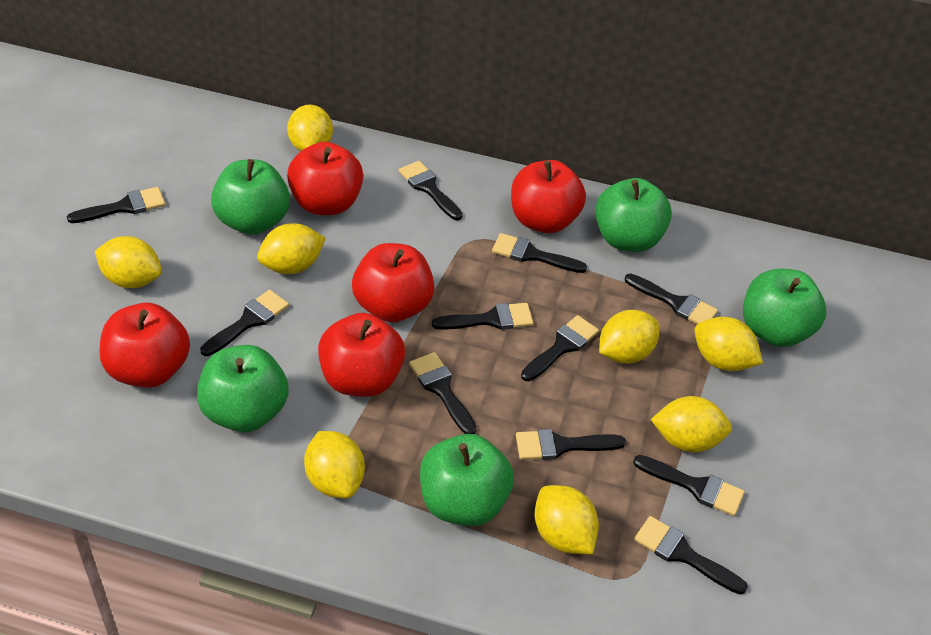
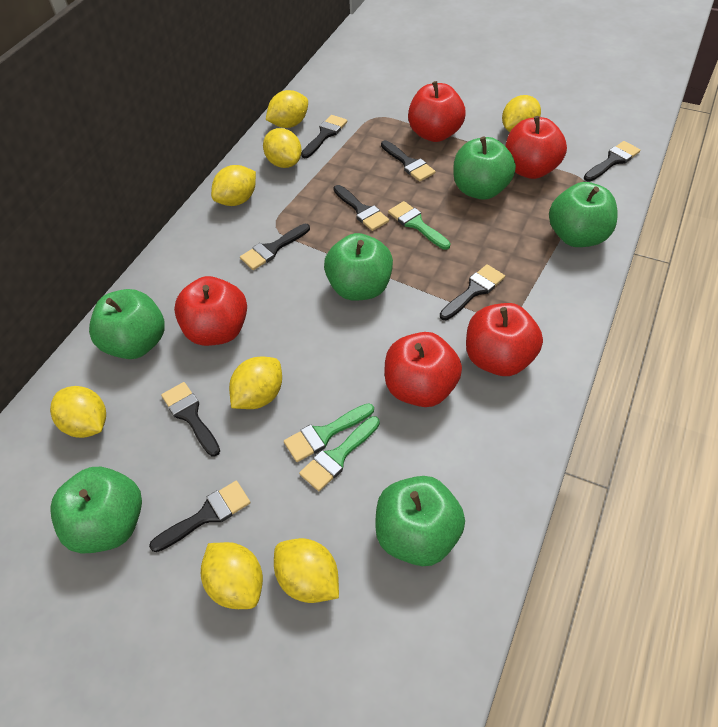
black brush: 11 -> 8
green apple: 5 -> 6
green brush: 0 -> 3

